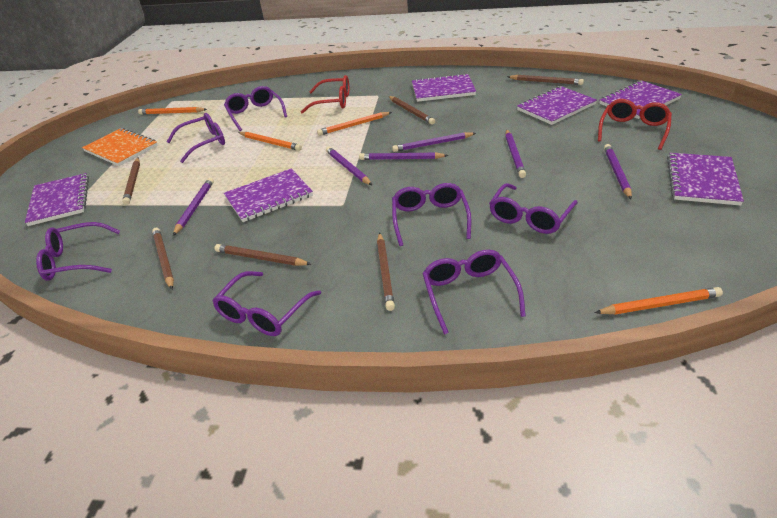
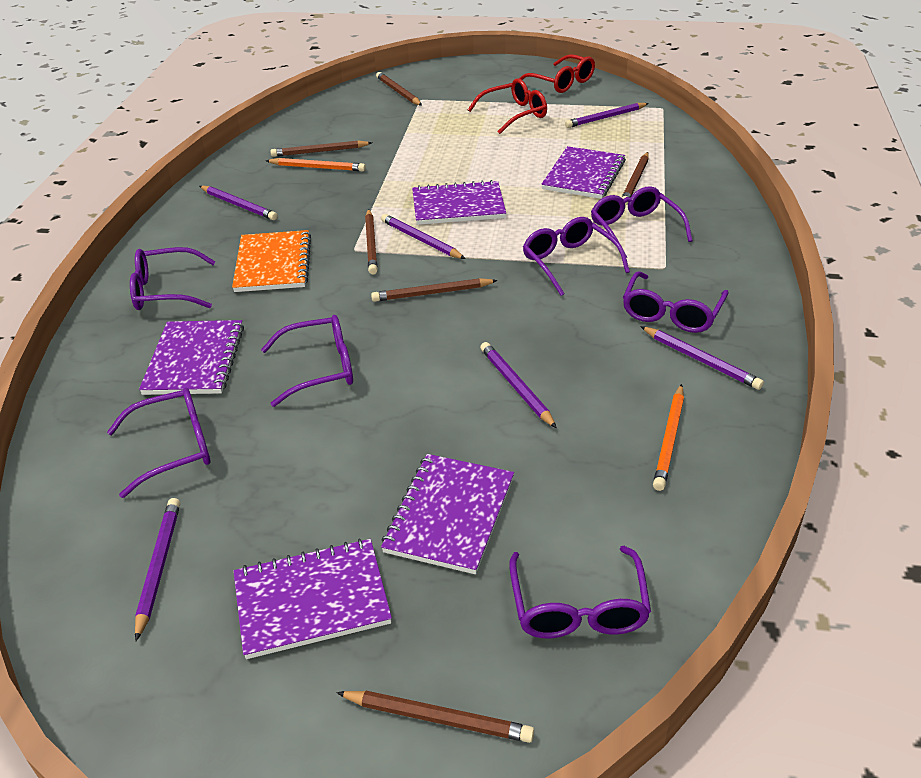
orange pencil: 4 -> 2
purple notebook: 6 -> 5

